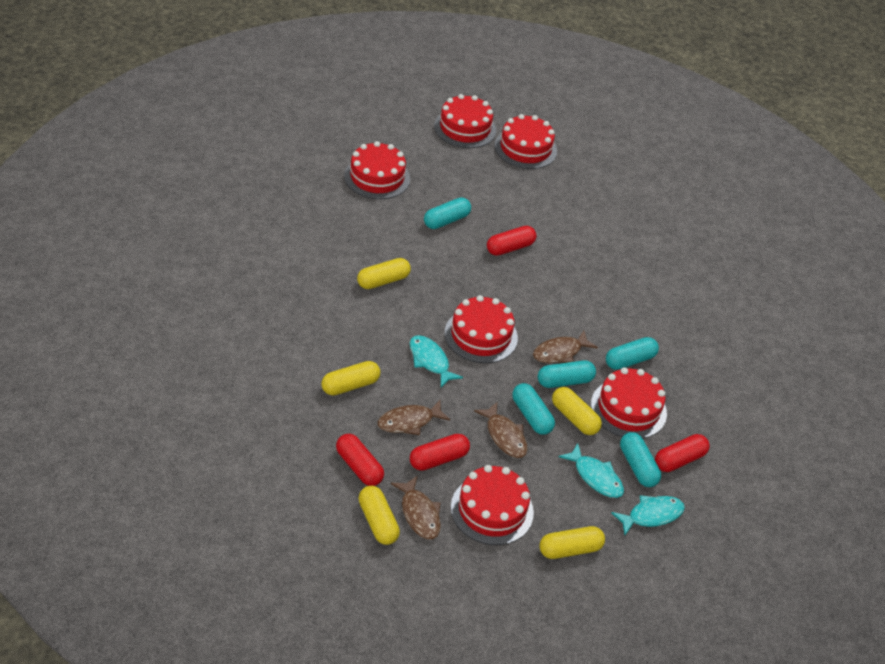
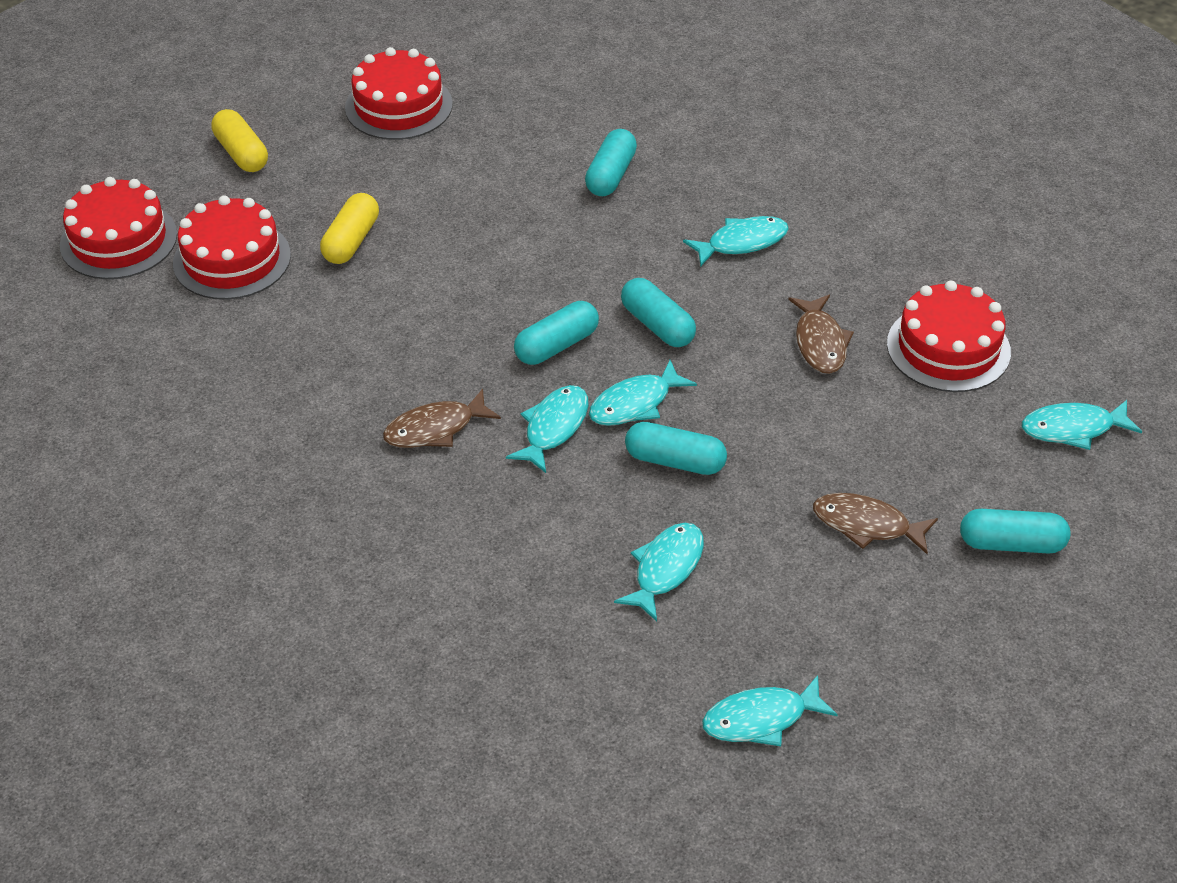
brown fish: 4 -> 3
red cake: 6 -> 4
red capsule: 4 -> 0
turquoise fish: 3 -> 6
yellow capsule: 5 -> 2

